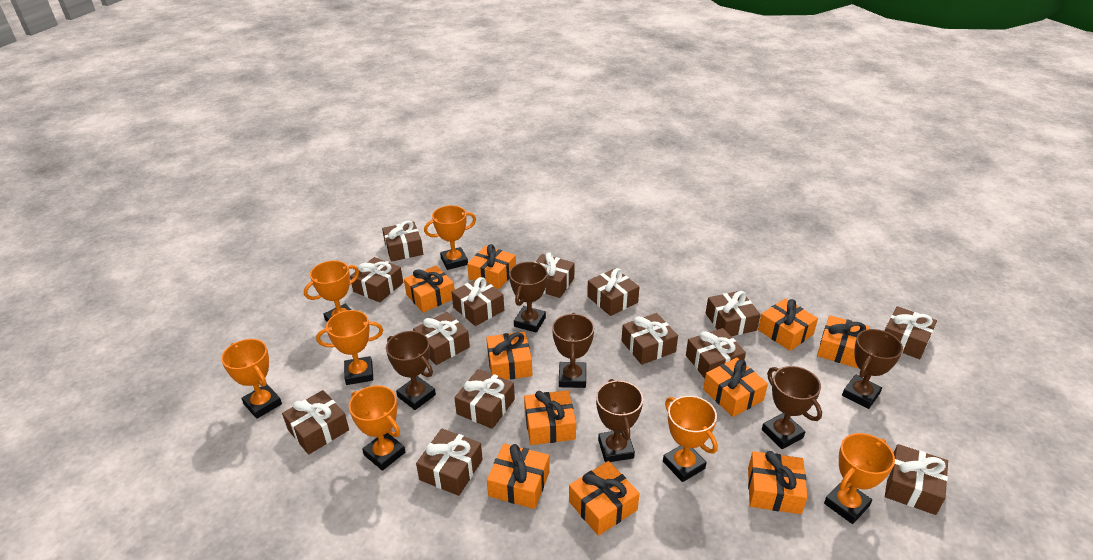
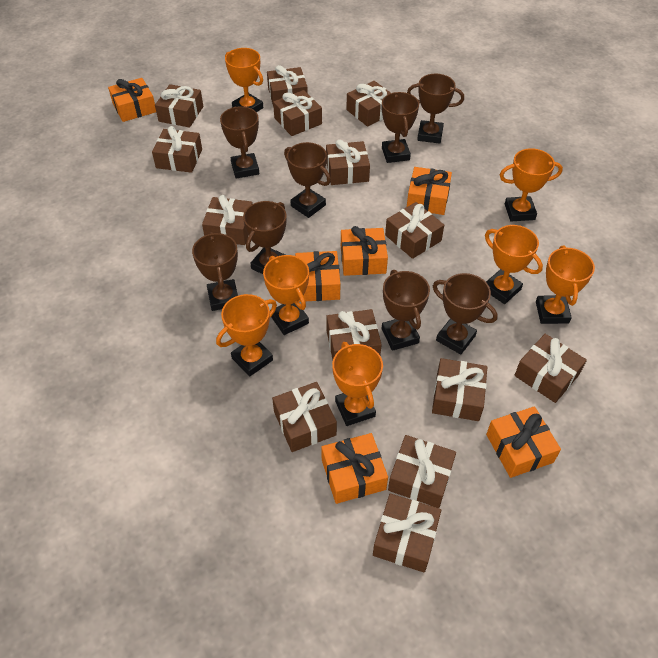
brown trophy: 6 -> 8
orange gift: 10 -> 6

